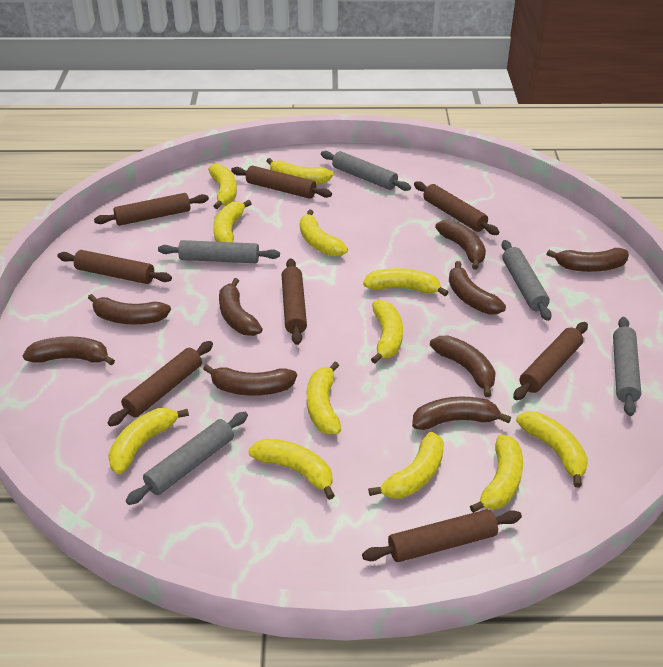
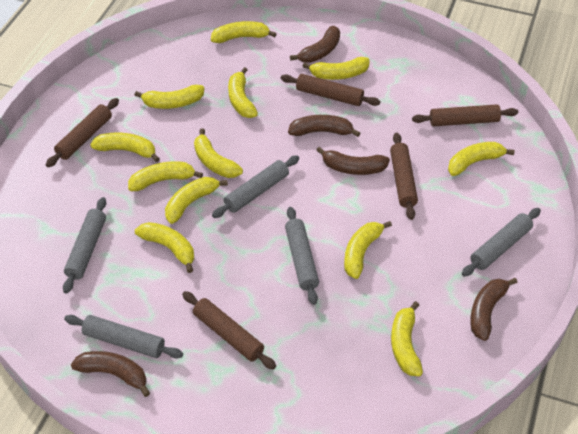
brown banana: 9 -> 5
brown rolling pin: 8 -> 5

